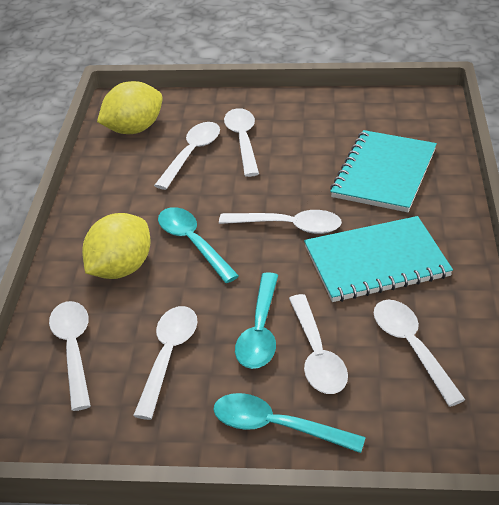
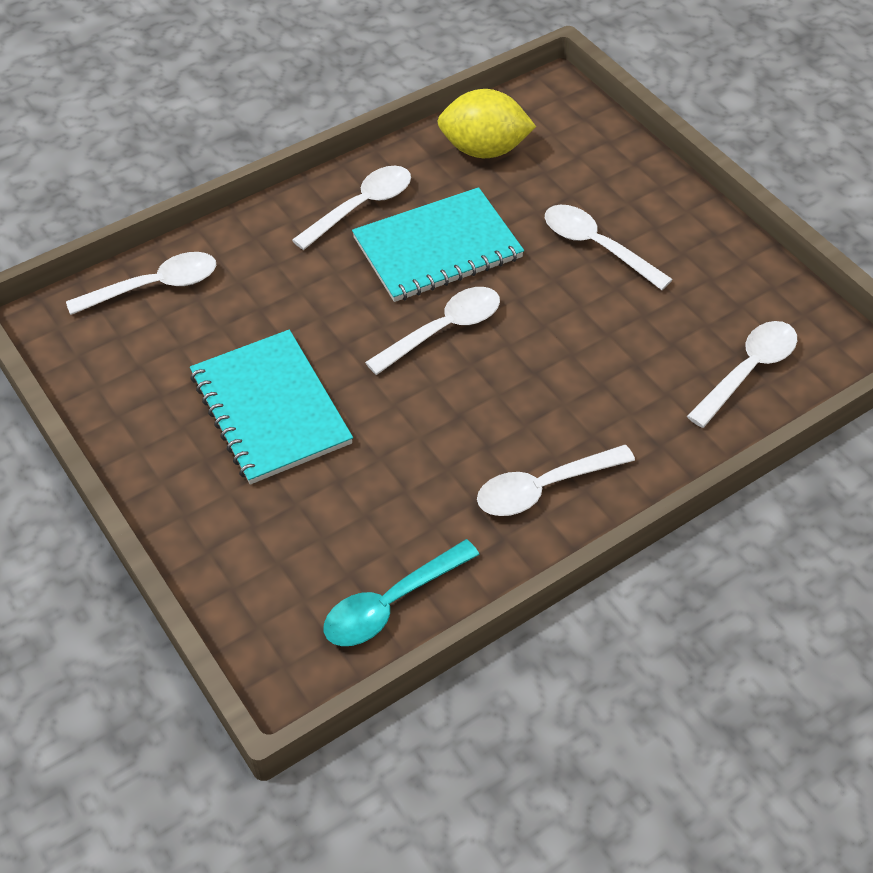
turquoise spoon: 3 -> 1
white spoon: 7 -> 6
yellow lemon: 2 -> 1

